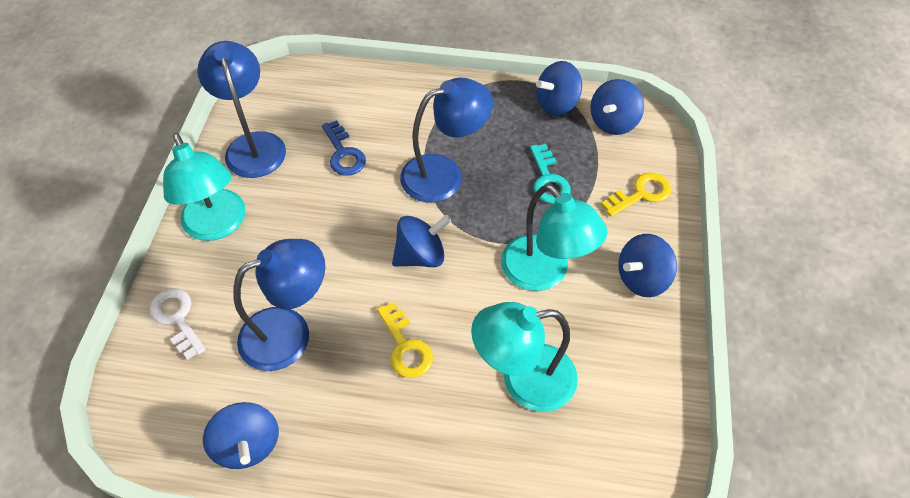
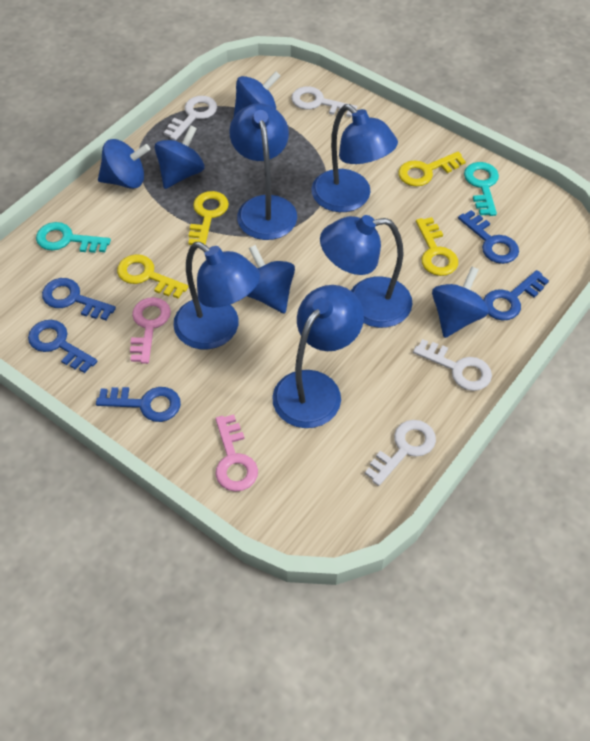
blue key: 1 -> 5
blue lamp: 3 -> 5
pink key: 0 -> 2
turquoise key: 1 -> 2
turquoise lamp: 3 -> 0
white key: 1 -> 4
yellow key: 2 -> 4

